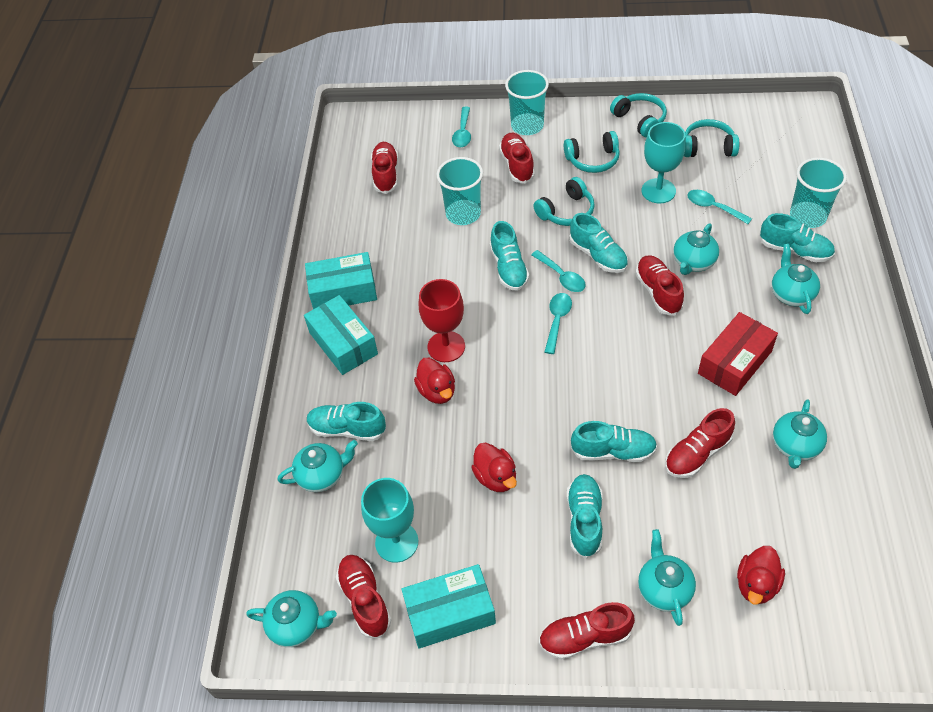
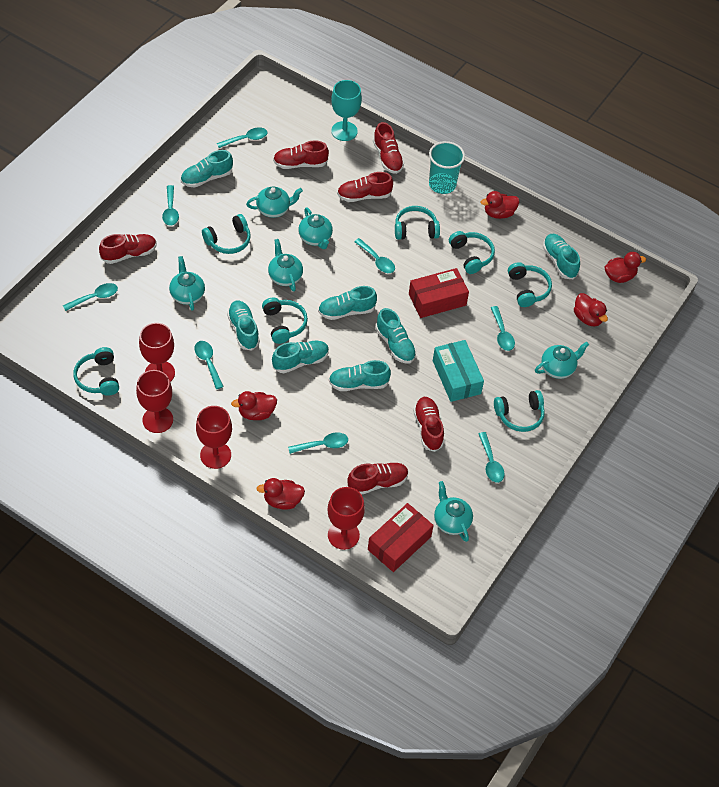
red box: 1 -> 2
red duck: 3 -> 5
red goblet: 1 -> 4
turquoise box: 3 -> 1
turquoise cup: 3 -> 1
turquoise goblet: 2 -> 1
turquoise headphones: 4 -> 7
turquoise shoe: 6 -> 7
turquoise spoon: 4 -> 8

